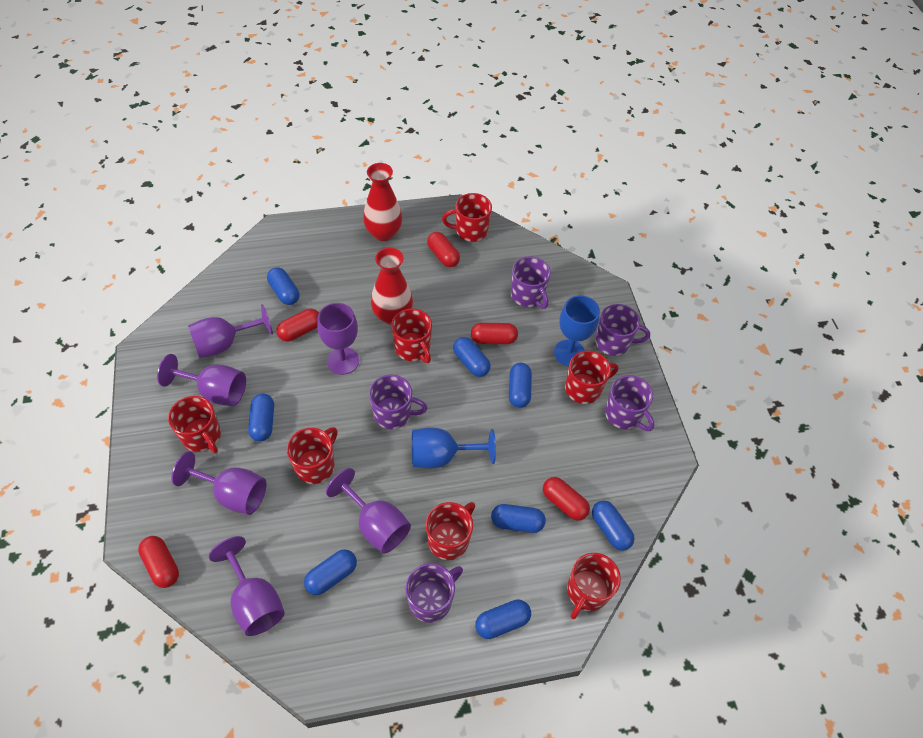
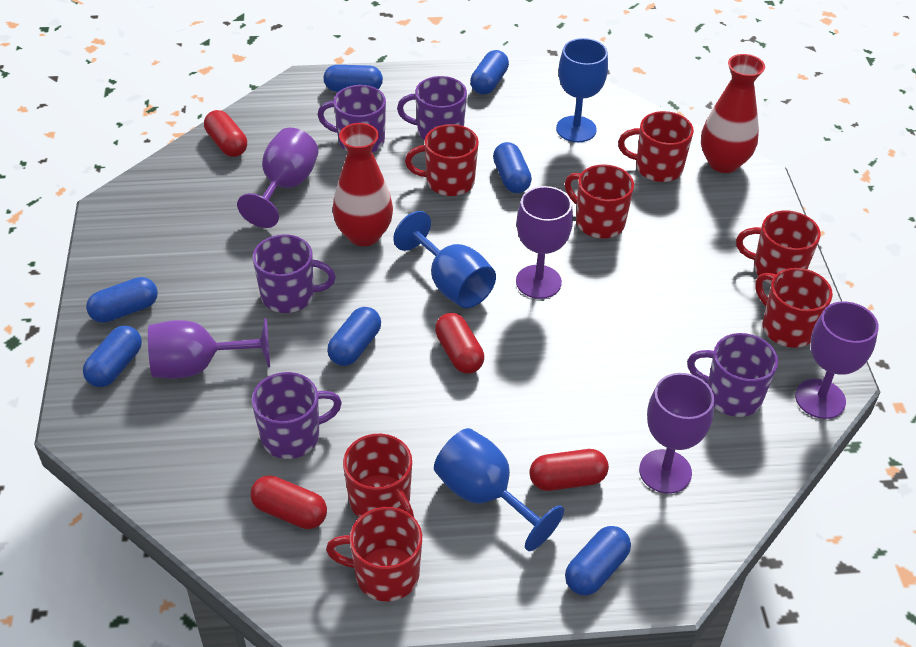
blue capsule: 8 -> 7
blue goblet: 2 -> 3
purple goblet: 6 -> 5
red capsule: 5 -> 4

